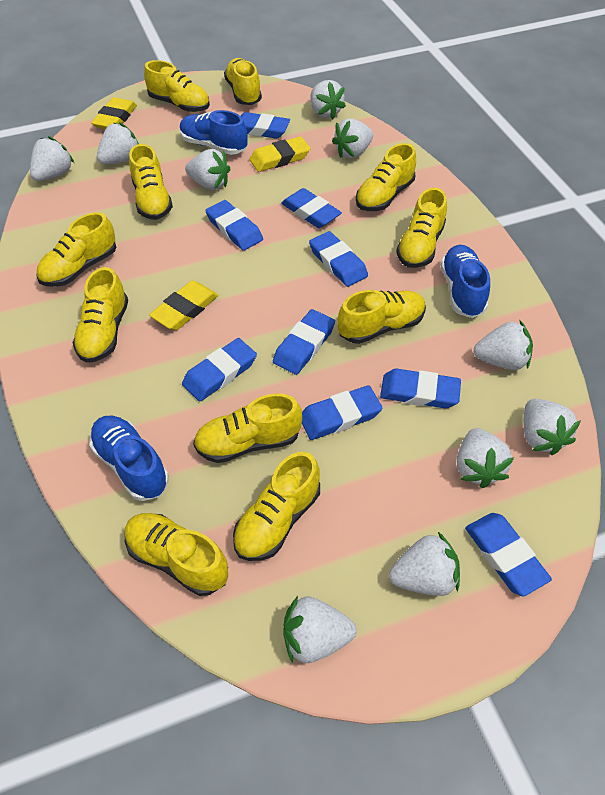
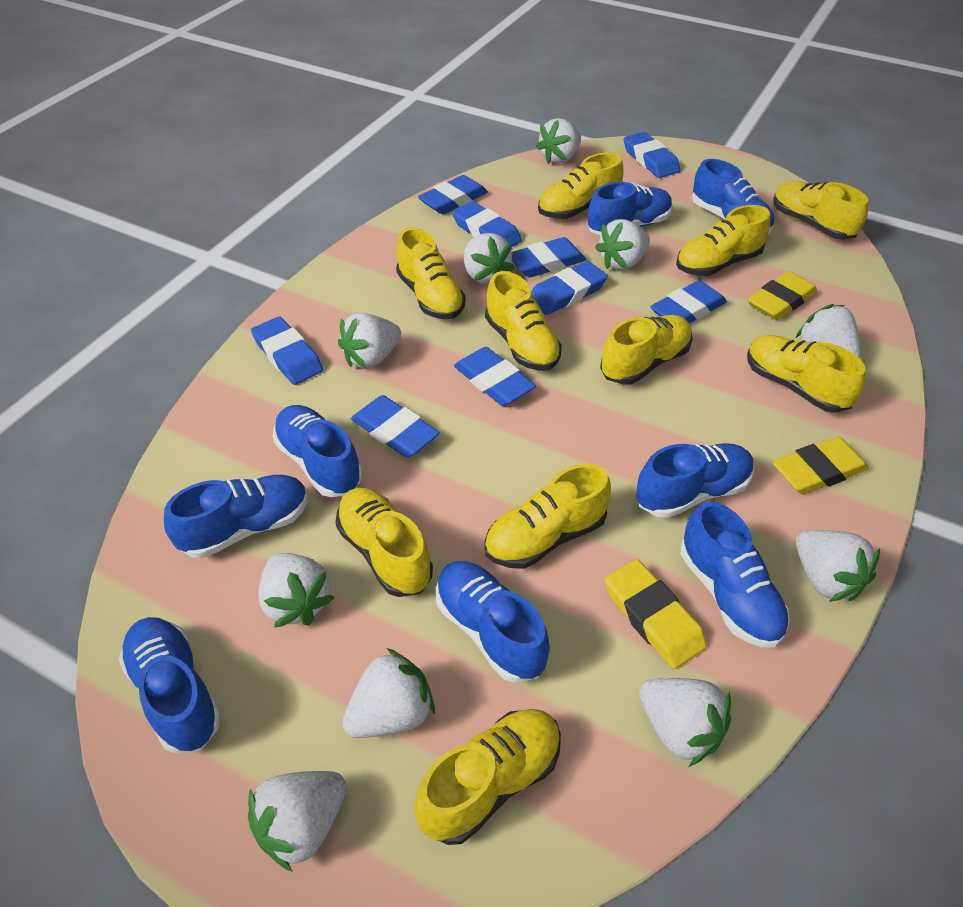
blue shoe: 3 -> 8
yellow shoe: 11 -> 10

